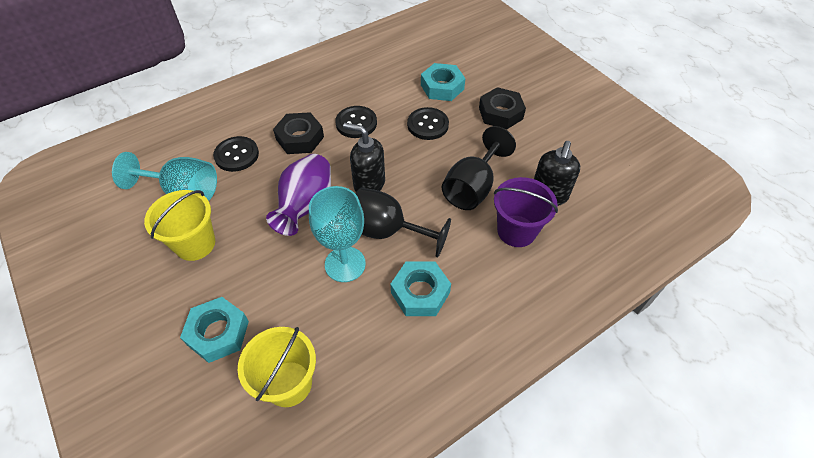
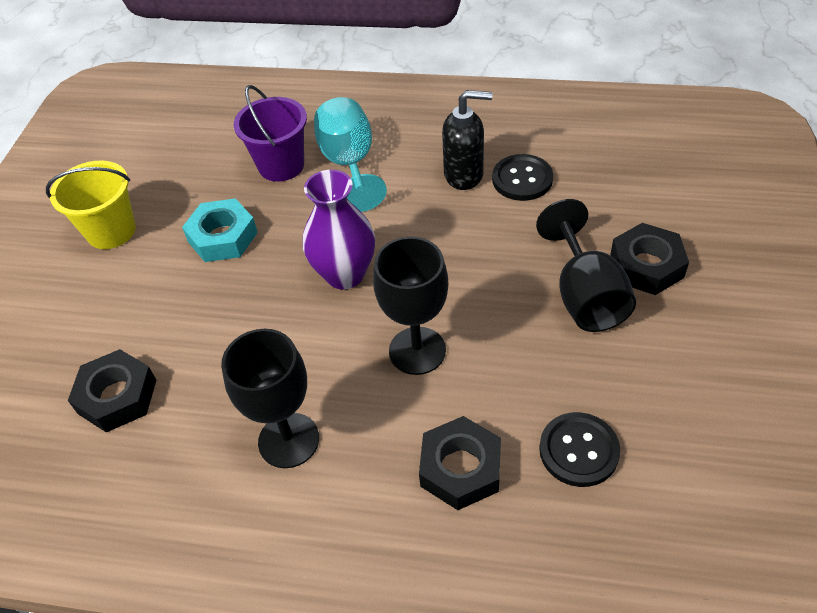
black button: 3 -> 2
black goblet: 2 -> 3
black nut: 2 -> 3
black soap dispenser: 2 -> 1
turquoise goblet: 2 -> 1
turquoise nut: 3 -> 1
yellow bucket: 2 -> 1

